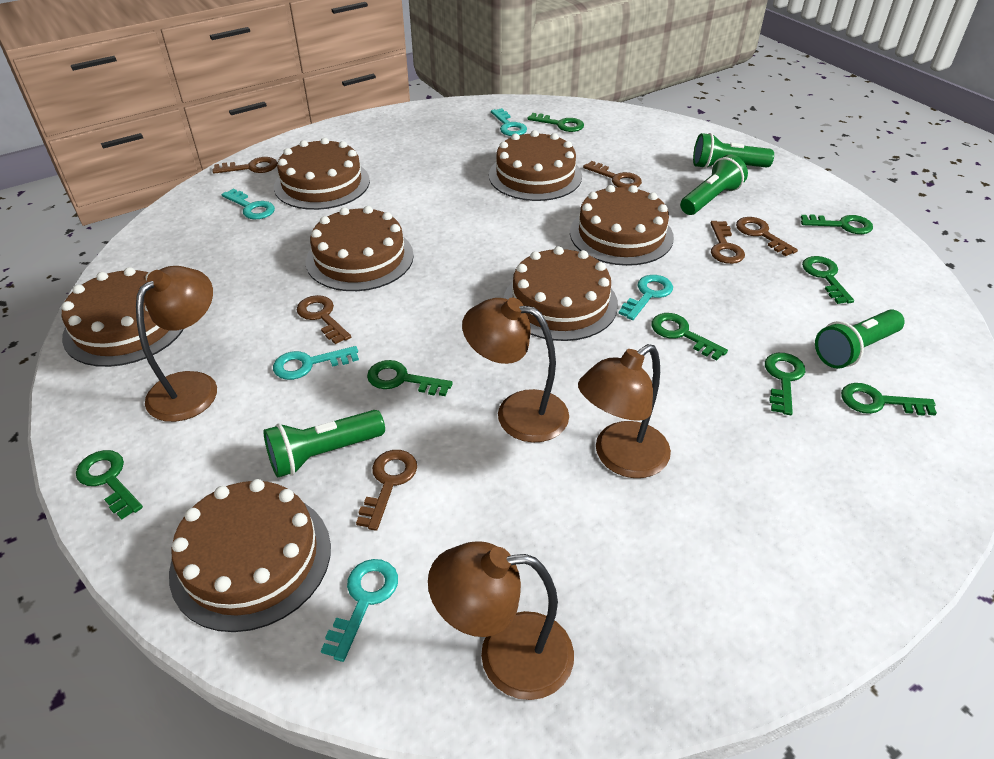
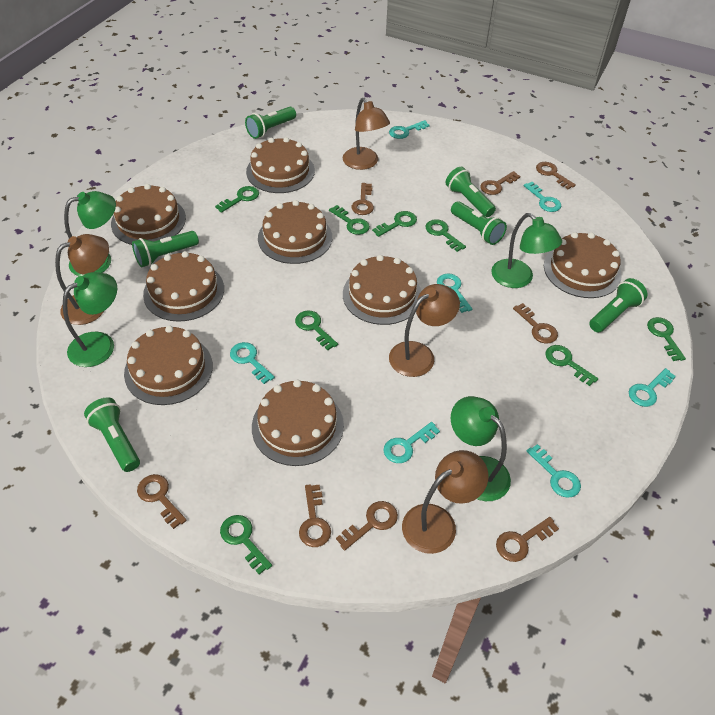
brown cake: 7 -> 8
brown key: 6 -> 8
green flashlight: 4 -> 6
green lamp: 0 -> 4
turquoise key: 5 -> 7

